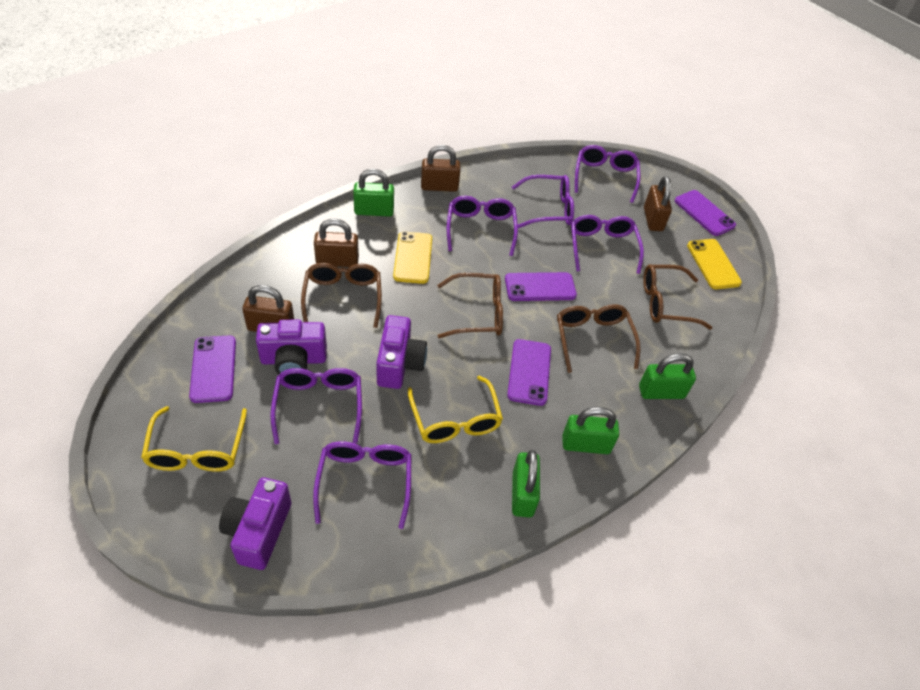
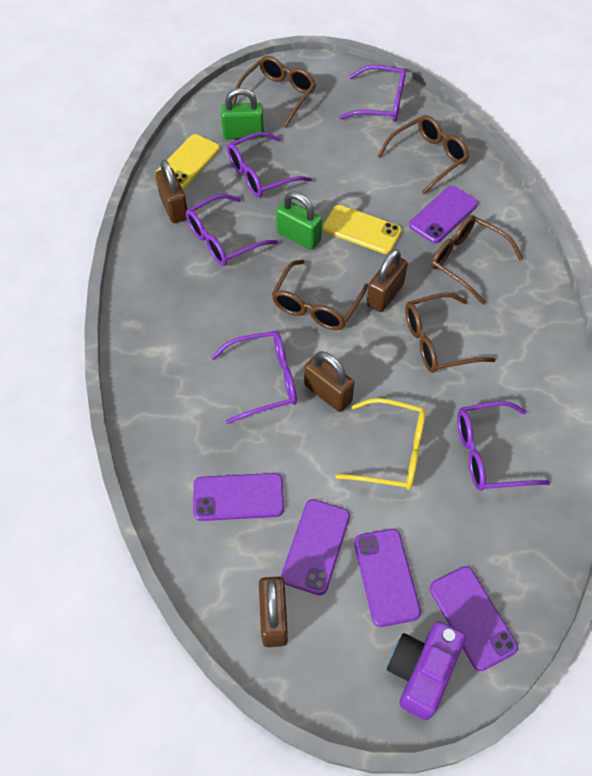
brown glasses: 4 -> 5
green padlock: 4 -> 2
purple camera: 3 -> 1
purple glasses: 6 -> 5
purple phone: 4 -> 5
yellow glasses: 2 -> 1

